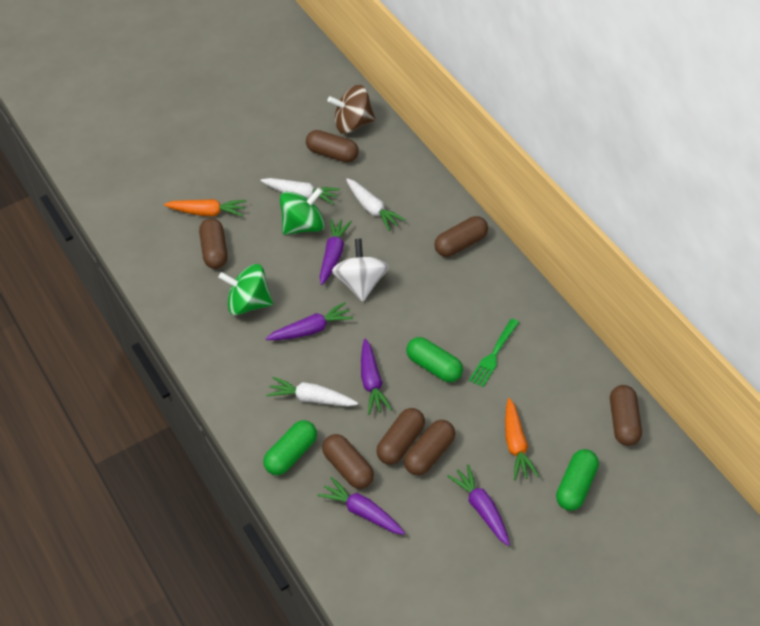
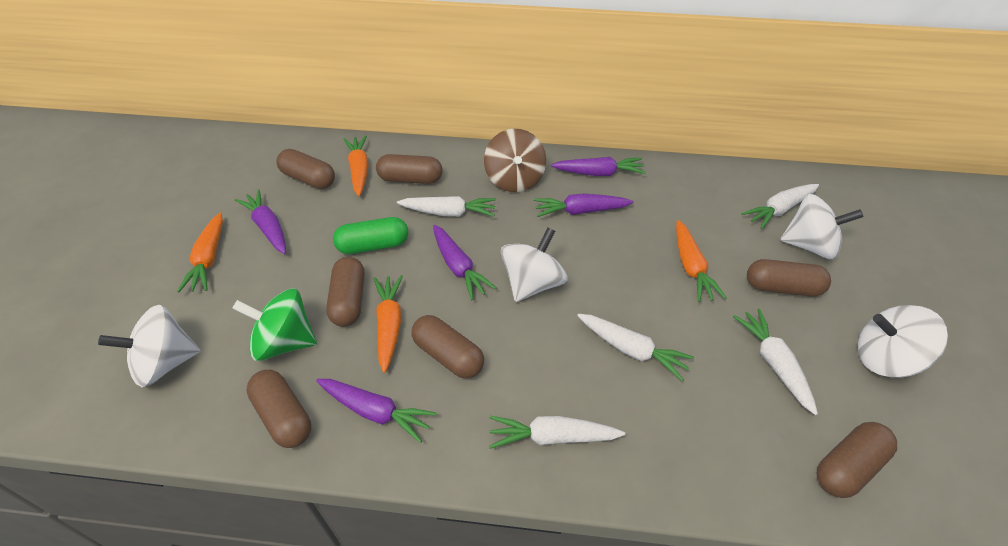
green capsule: 3 -> 1
green fork: 1 -> 0
green spinning top: 2 -> 1
orange carrot: 2 -> 4
white carrot: 3 -> 5
white spinning top: 1 -> 4

